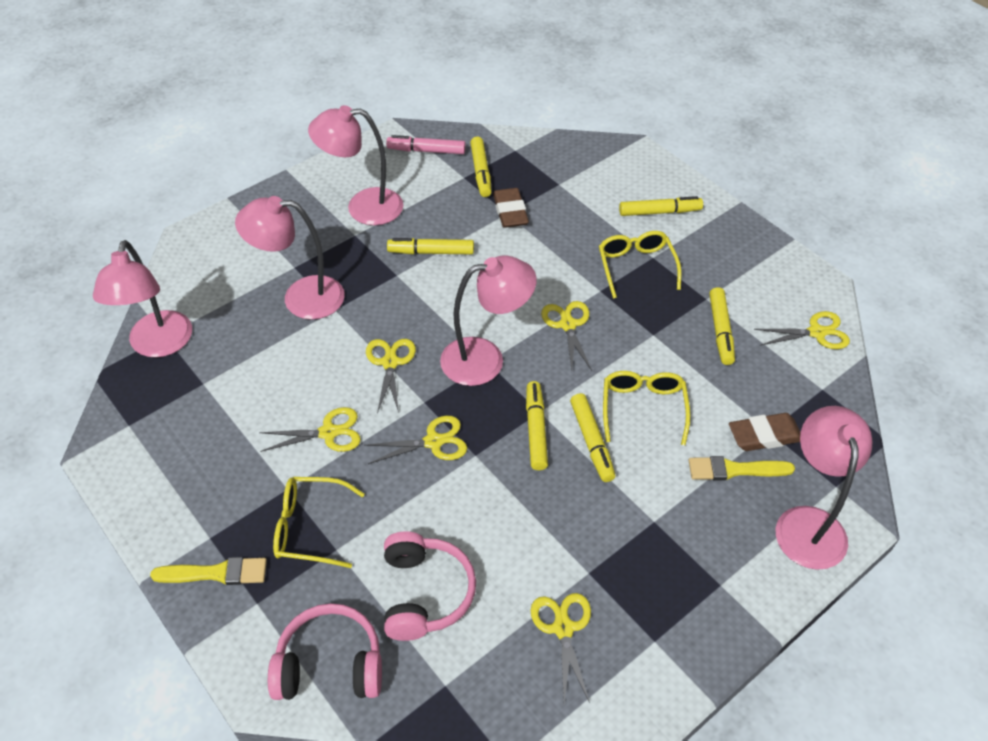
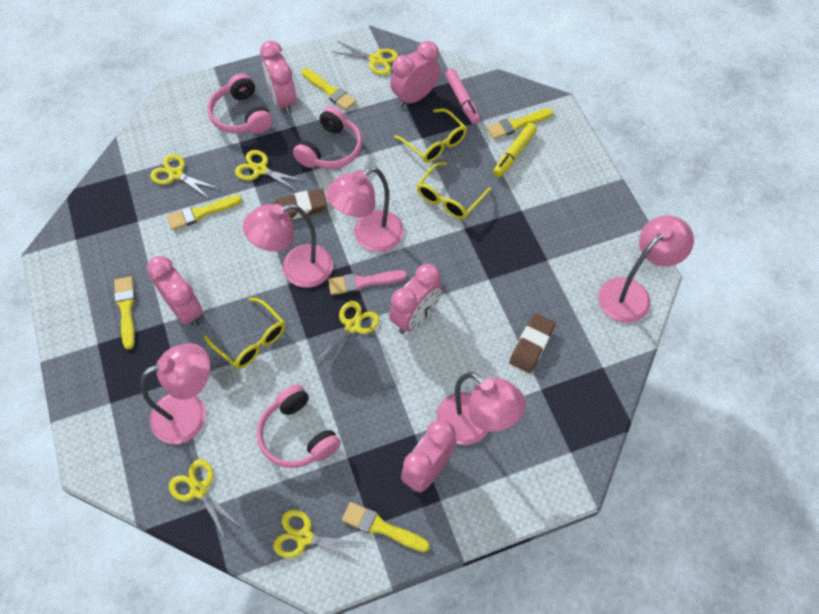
pink brush: 0 -> 1
pink clock: 0 -> 5
pink headphones: 2 -> 3
yellow brush: 2 -> 5
yellow marker: 6 -> 1

